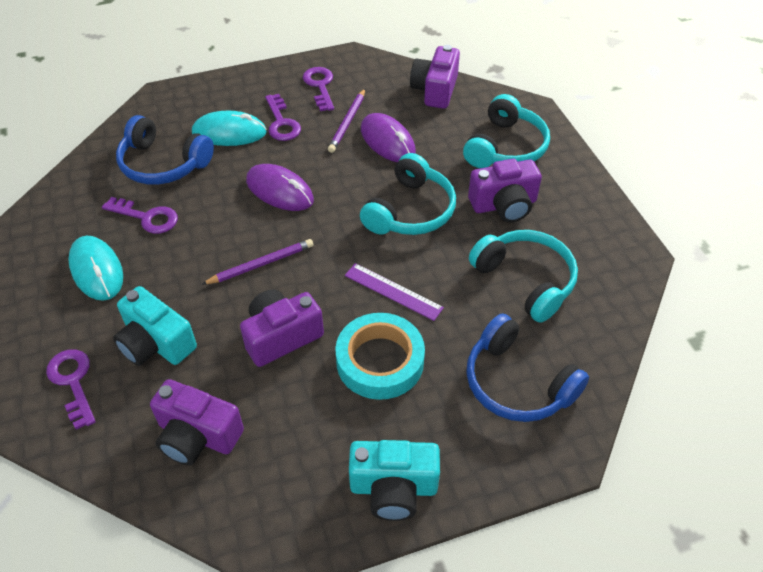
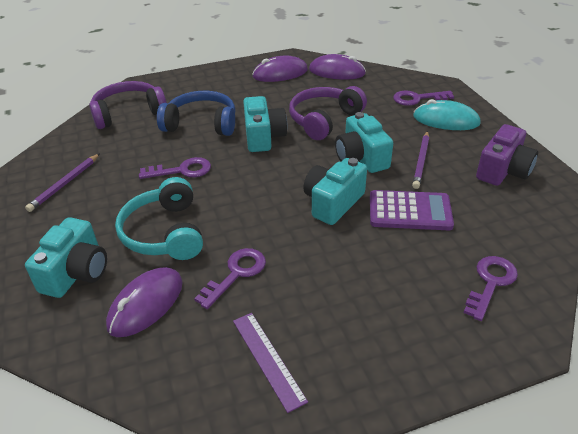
blue headphones: 2 -> 1
purple calculator: 0 -> 1
purple camera: 4 -> 1
purple headphones: 0 -> 2
purple mouse: 2 -> 3
turquoise camera: 2 -> 4
turquoise headphones: 3 -> 1
turquoise mouse: 2 -> 1
turquoise tape: 1 -> 0

